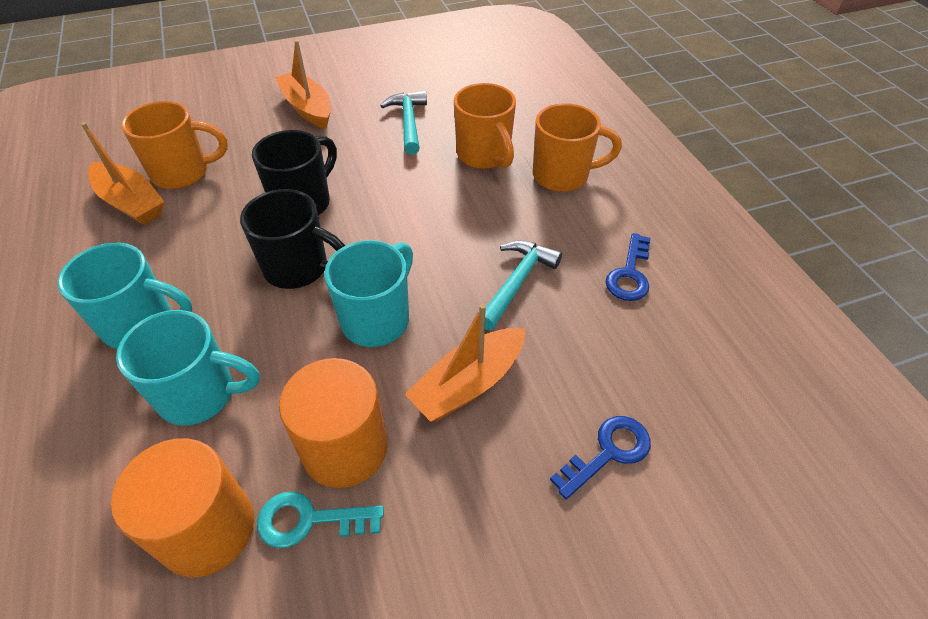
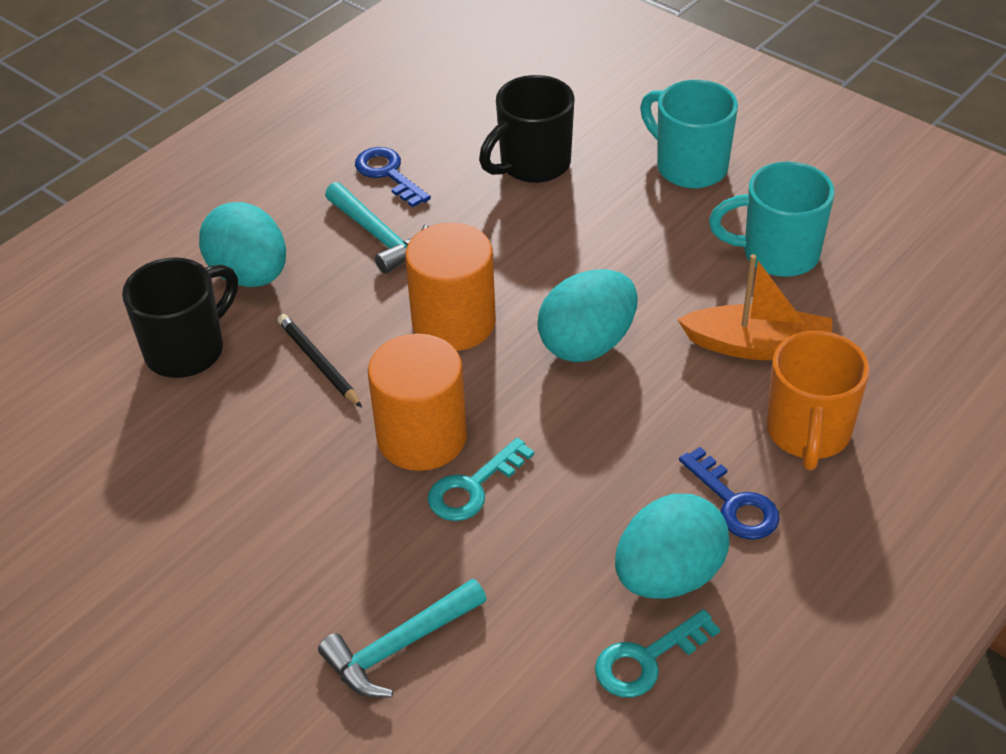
black pencil: 0 -> 1
orange boat: 3 -> 1
orange mug: 3 -> 1
turquoise egg: 0 -> 3
turquoise key: 1 -> 2
turquoise mug: 3 -> 2

